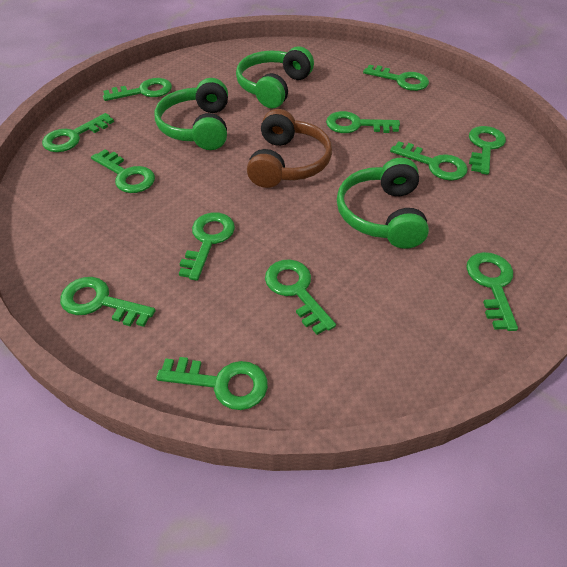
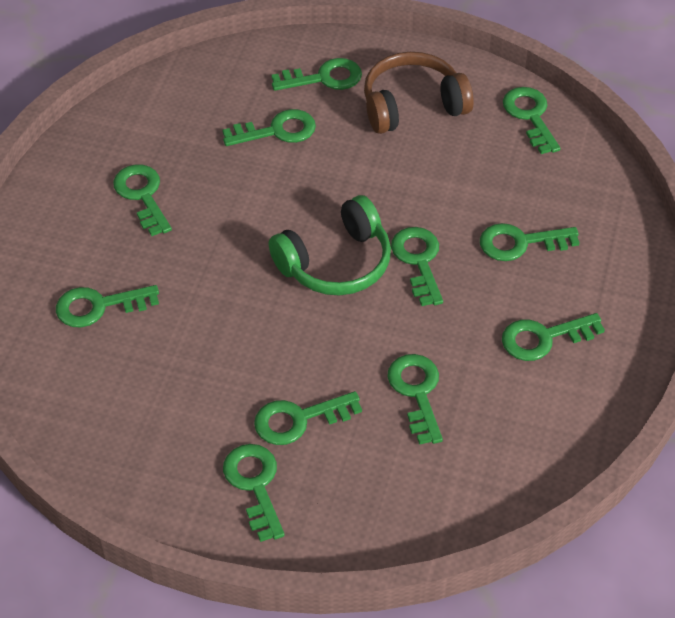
green headphones: 3 -> 1
green key: 12 -> 11

